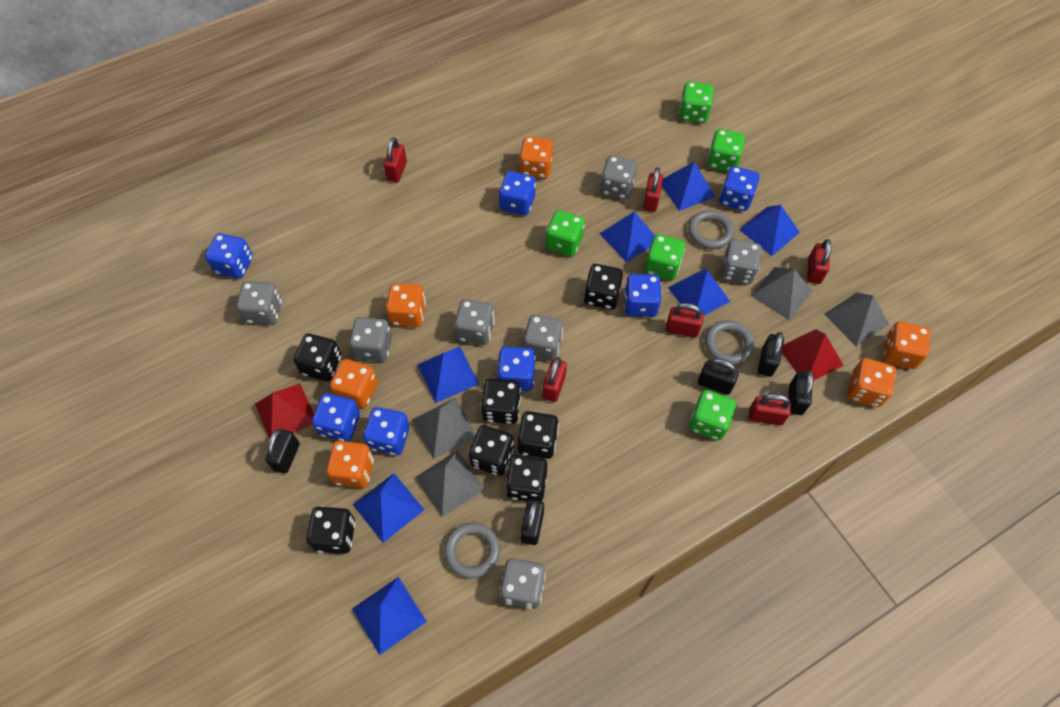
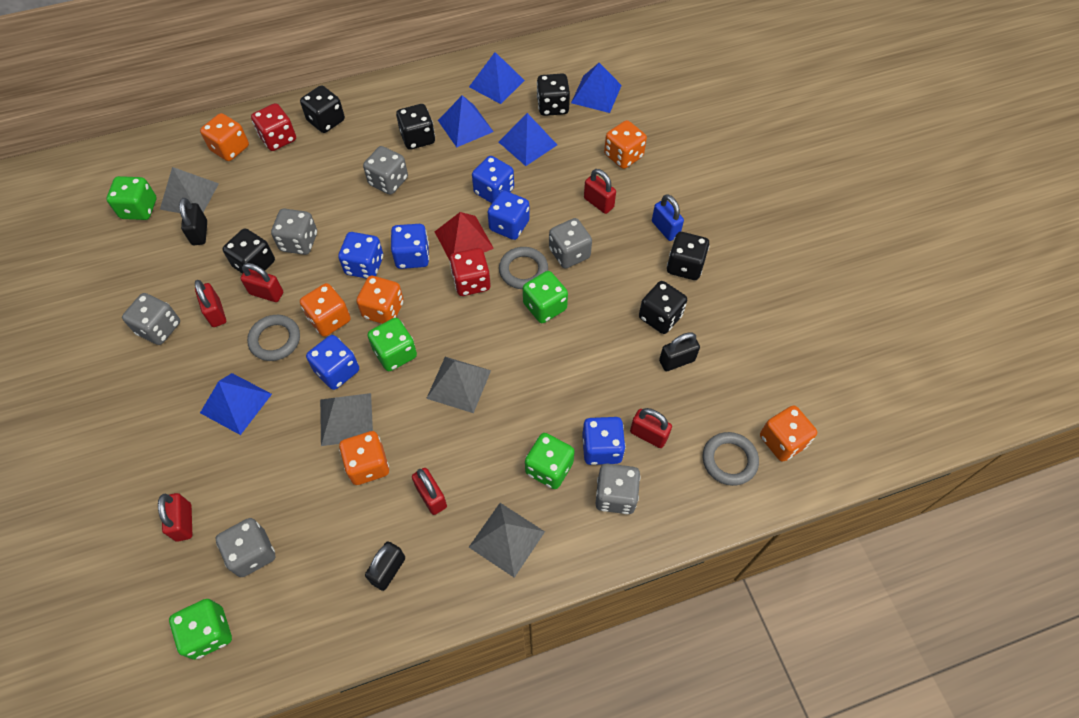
black dice: 7 -> 6
black padlock: 5 -> 3
blue dice: 7 -> 6
blue padlock: 0 -> 1
blue pyramid: 7 -> 5
grey dice: 7 -> 6
red dice: 0 -> 2
red pyramid: 2 -> 1

